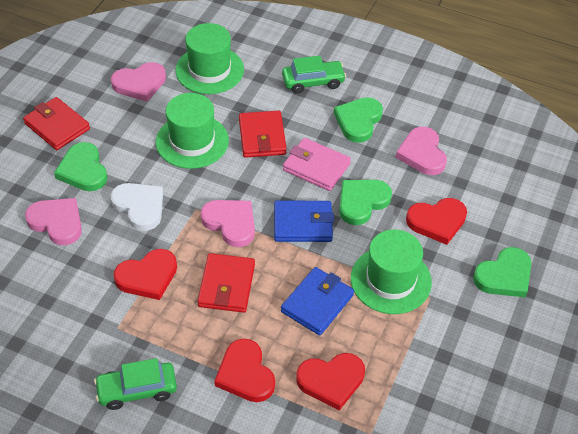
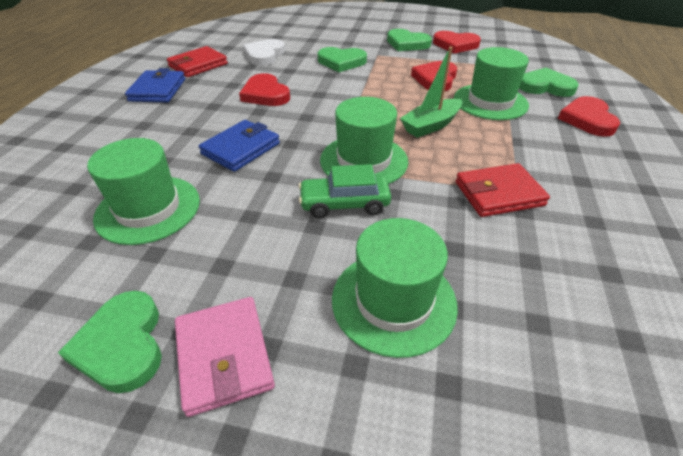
green boat: 0 -> 1
green car: 2 -> 1
green hat: 3 -> 4
pink heart: 4 -> 0
red wallet: 3 -> 2

